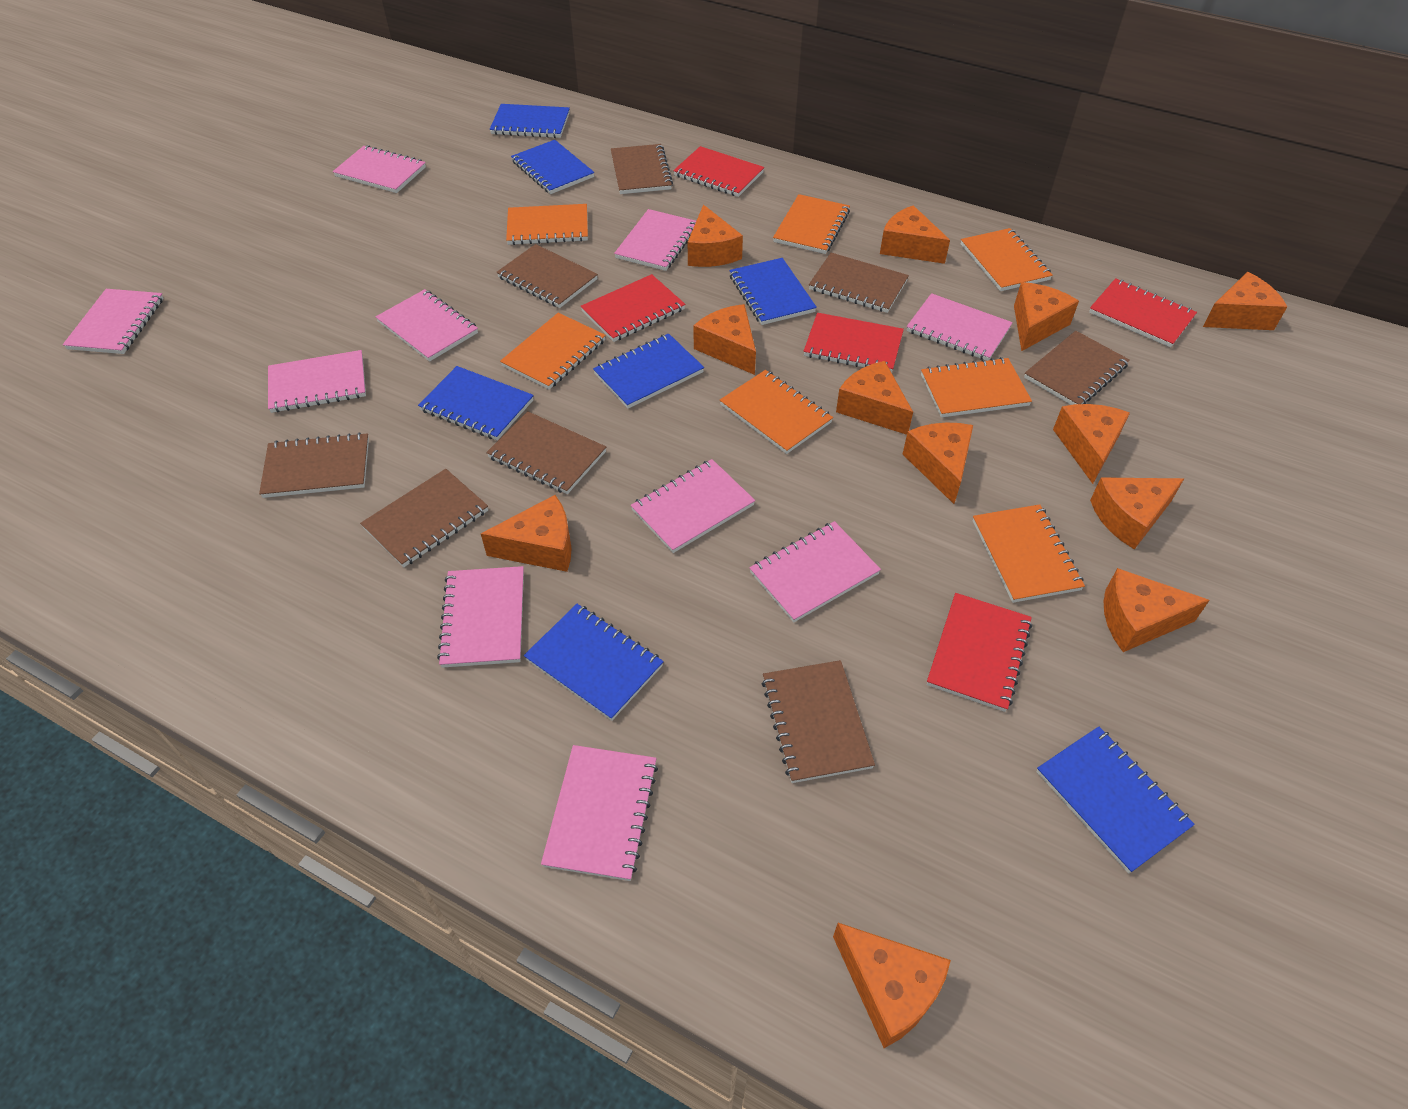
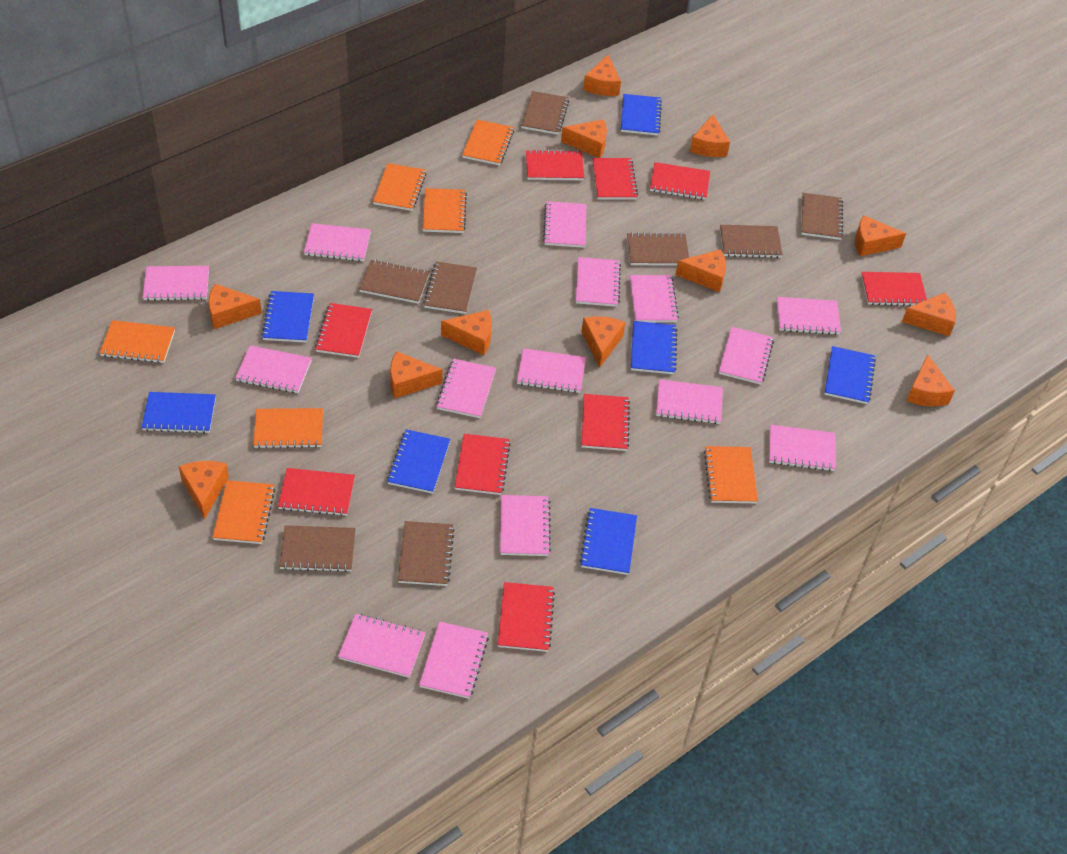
pink notebook: 10 -> 15
red notebook: 5 -> 9

